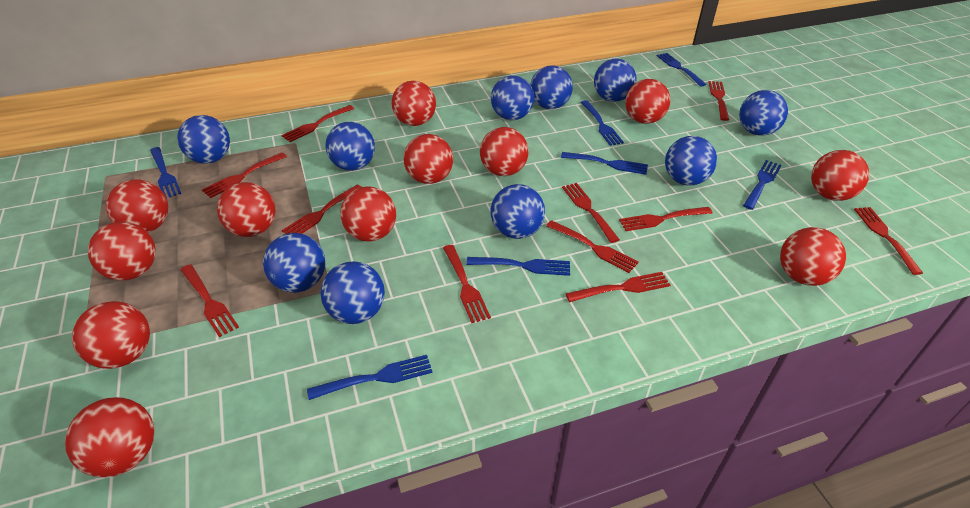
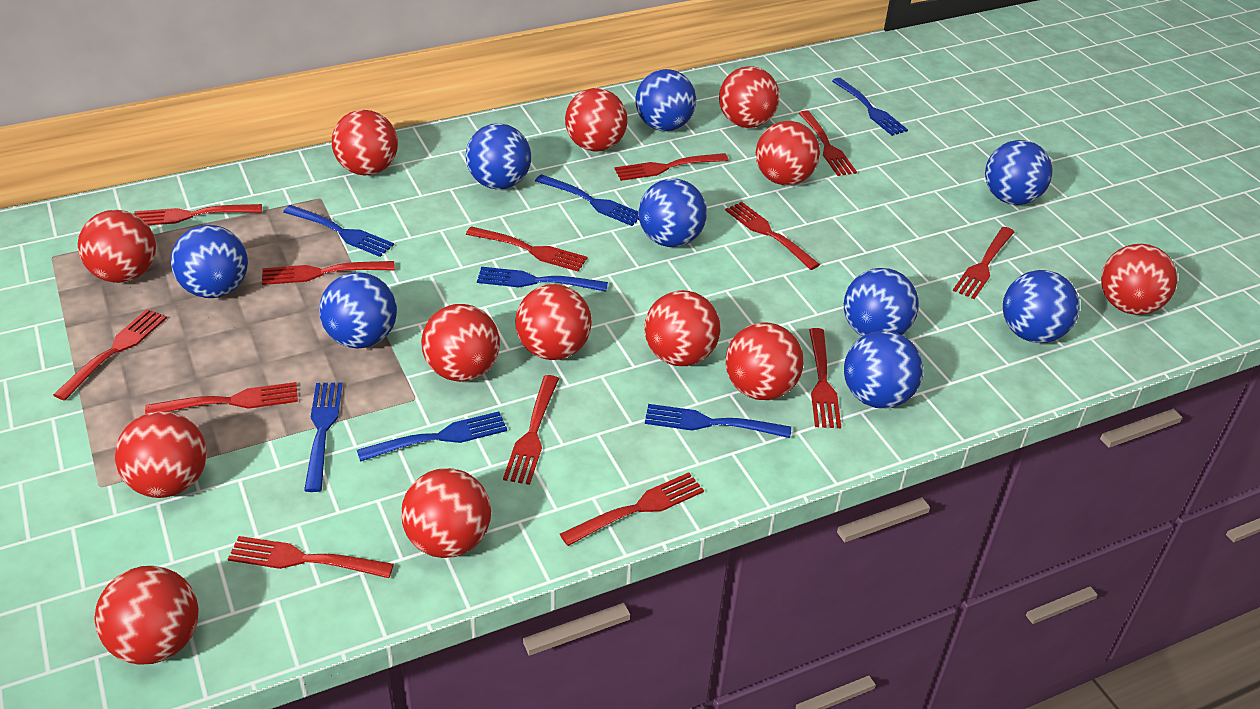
blue ball: 10 -> 9
red ball: 12 -> 13
red fork: 11 -> 13

